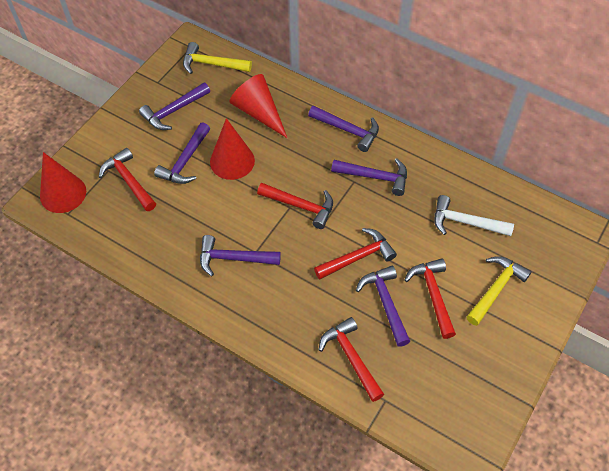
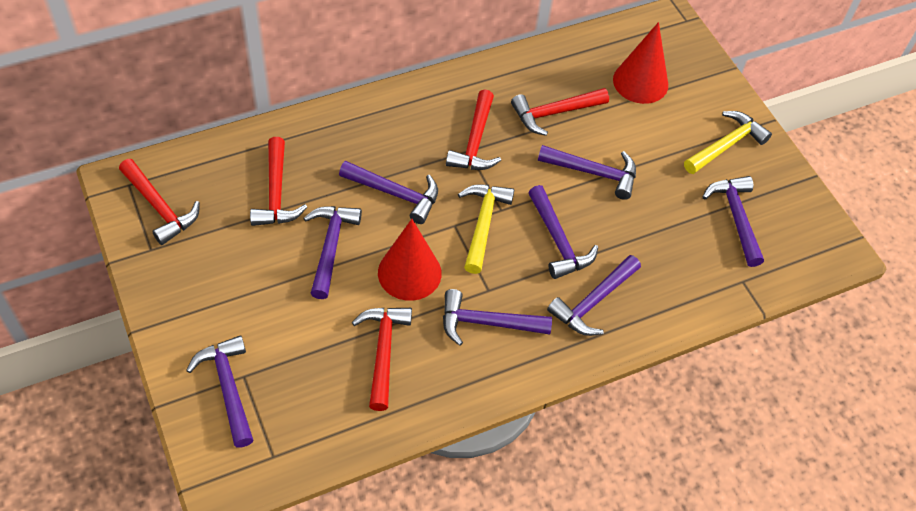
purple hammer: 6 -> 8
red cone: 3 -> 2
white hammer: 1 -> 0

